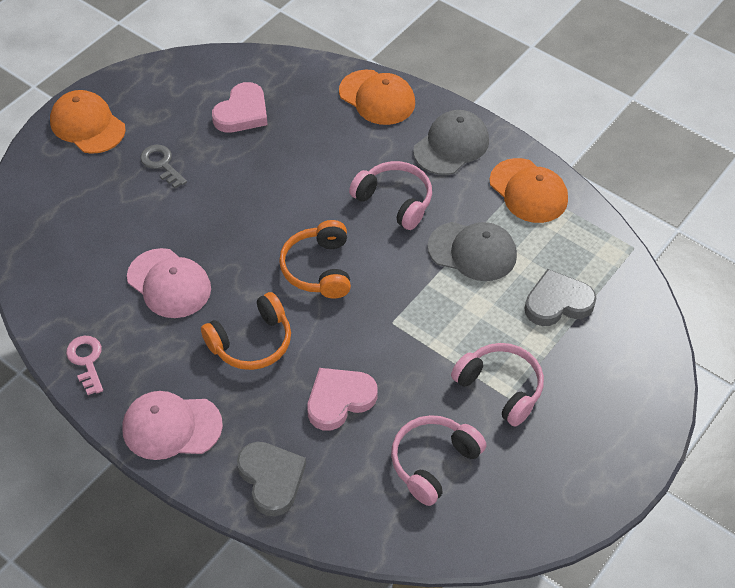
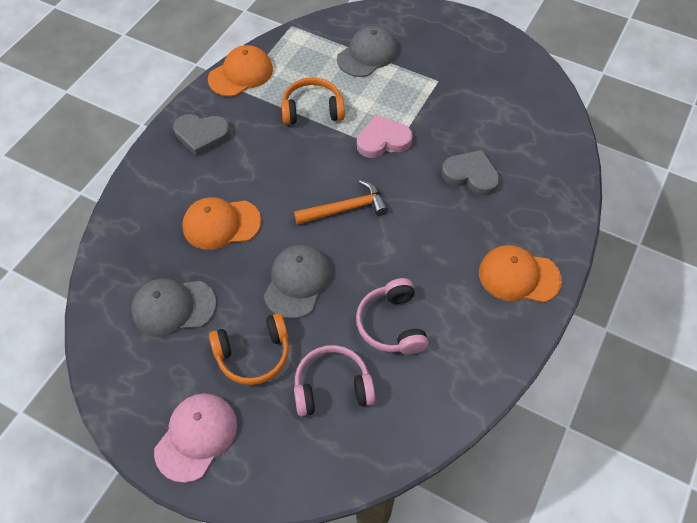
grey cap: 2 -> 3
grey key: 1 -> 0
orange hammer: 0 -> 1
pink cap: 2 -> 1
pink headphones: 3 -> 2
pink heart: 2 -> 1
pink key: 1 -> 0

